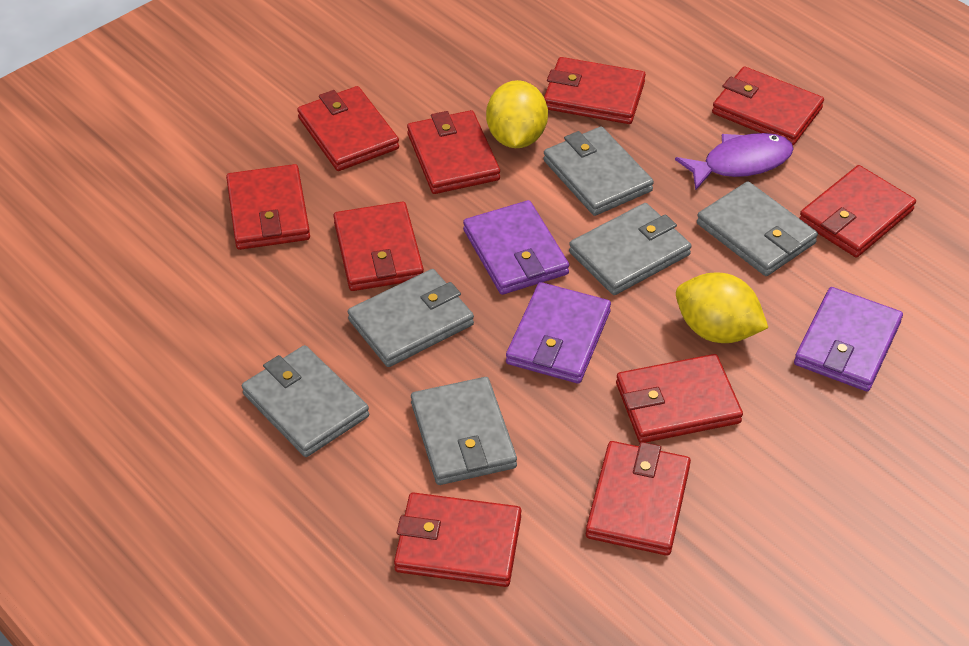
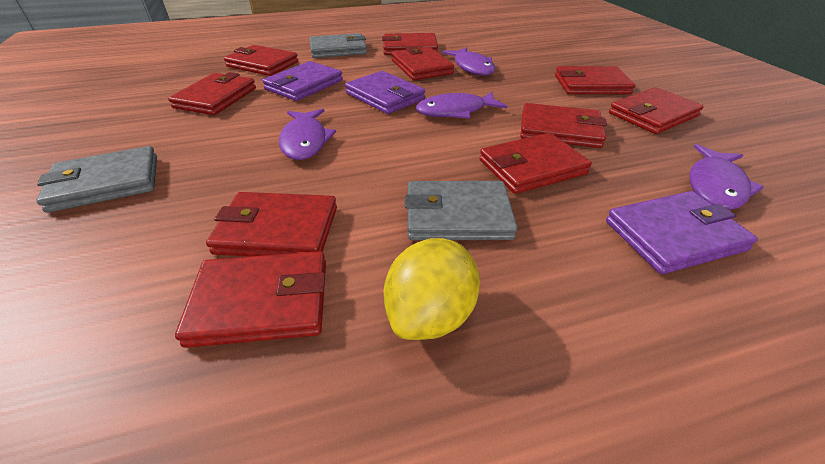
grey wallet: 6 -> 3
purple fish: 1 -> 4
yellow lemon: 2 -> 1

